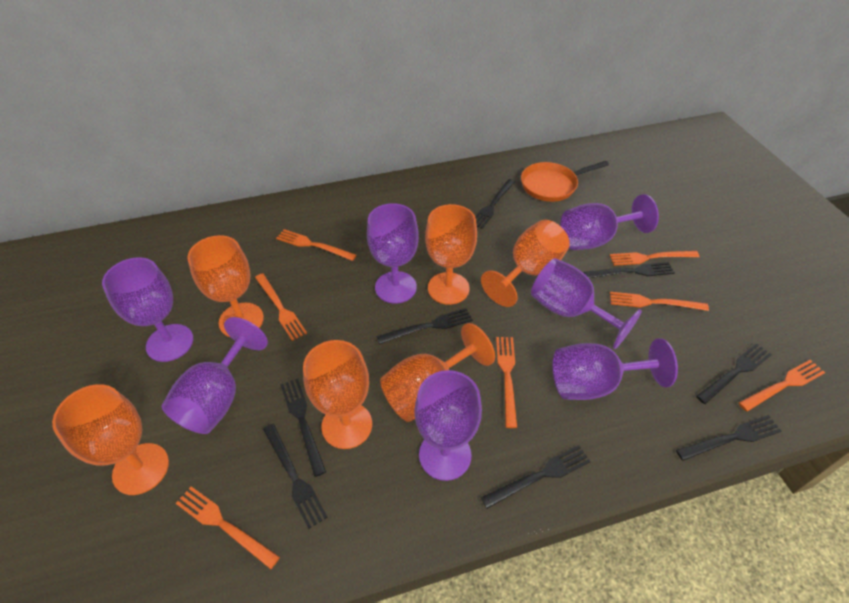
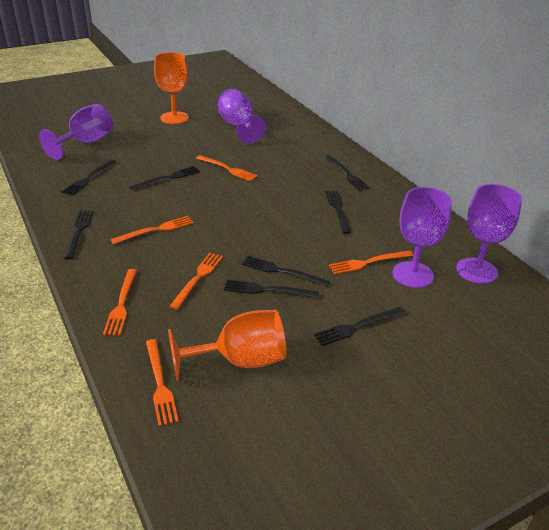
orange fork: 7 -> 6
orange goblet: 6 -> 2
orange pan: 1 -> 0
purple goblet: 7 -> 4

